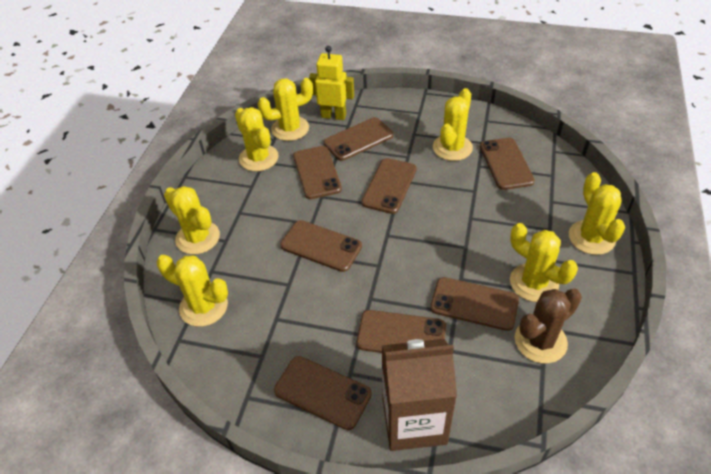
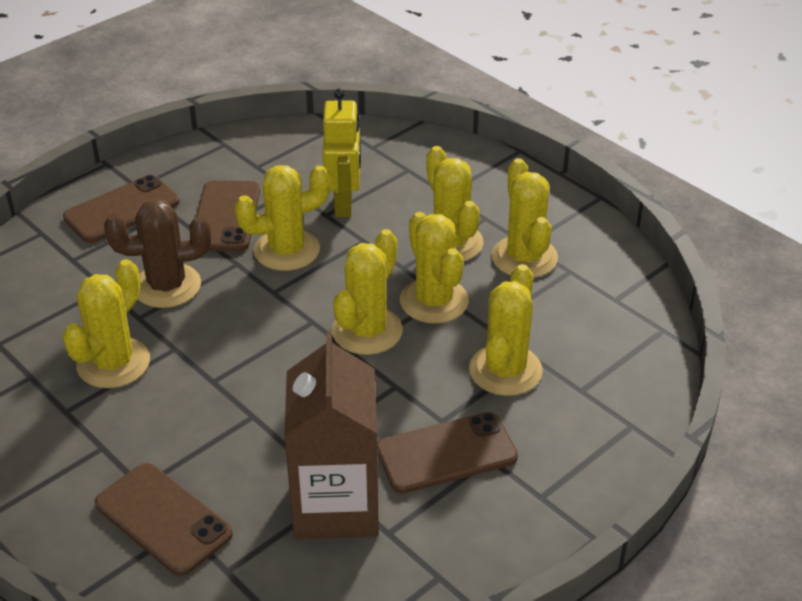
brown phone: 8 -> 4

